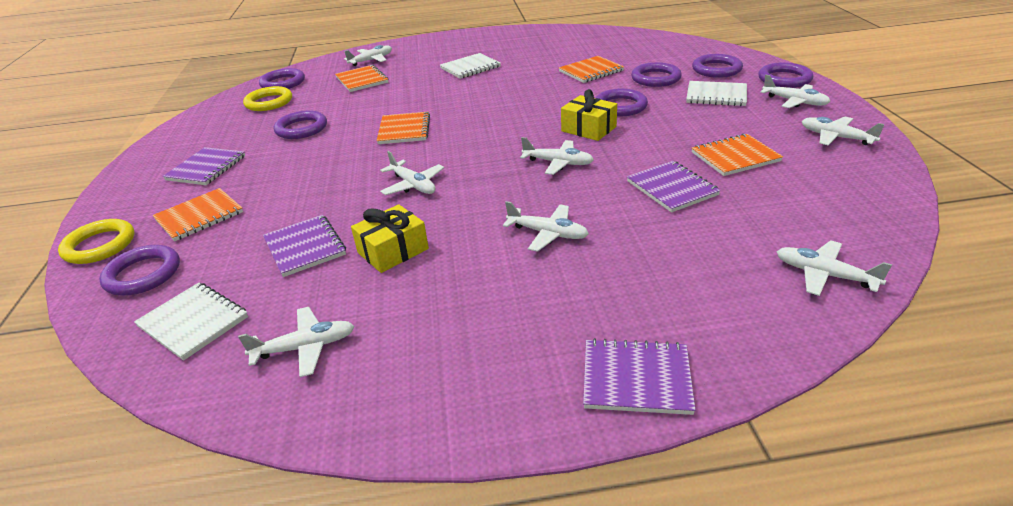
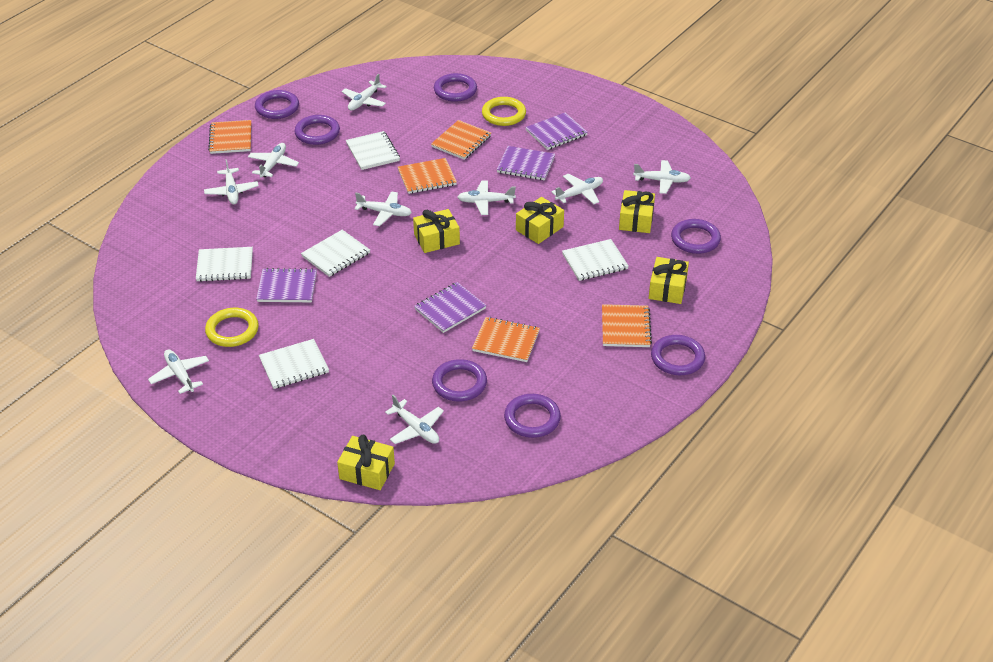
white notebook: 3 -> 5
white plane: 8 -> 9
yellow gift: 2 -> 5

